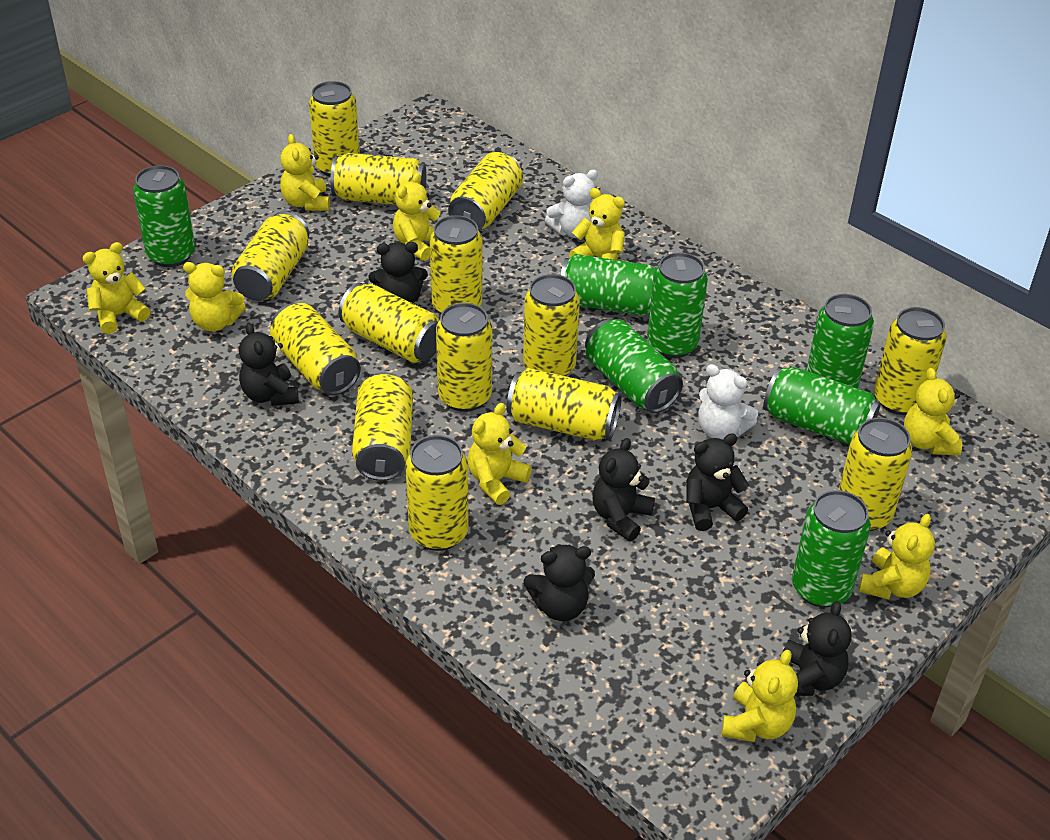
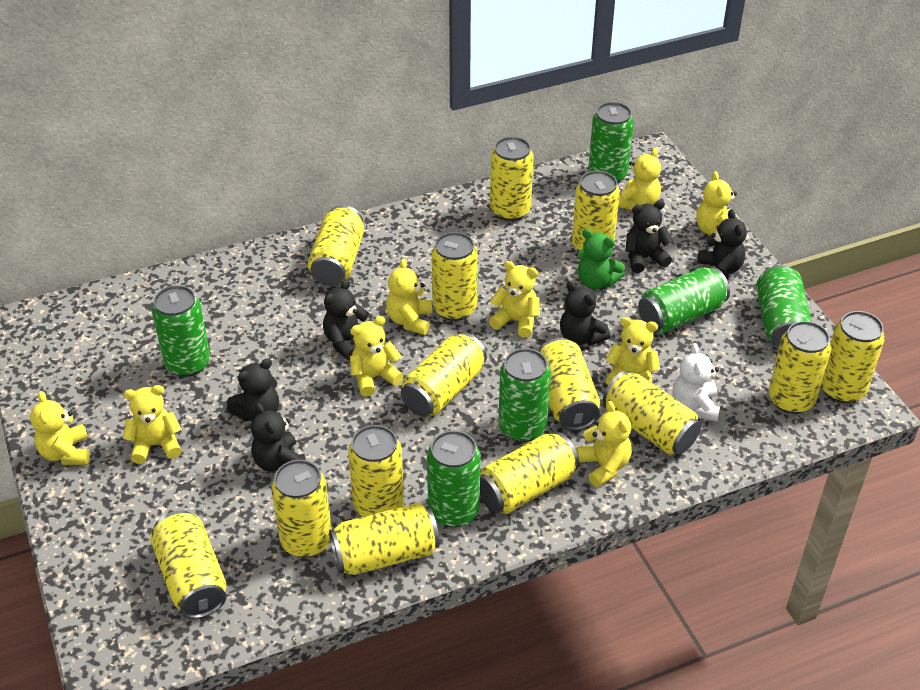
green can: 7 -> 6
green teddy bear: 0 -> 1
white teddy bear: 2 -> 1

